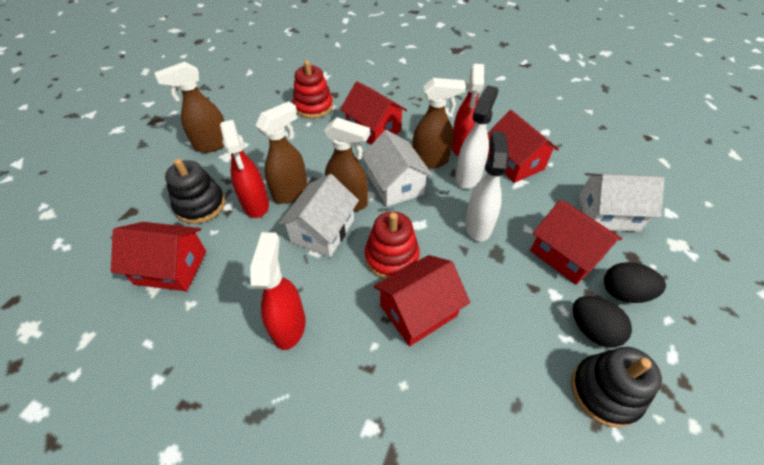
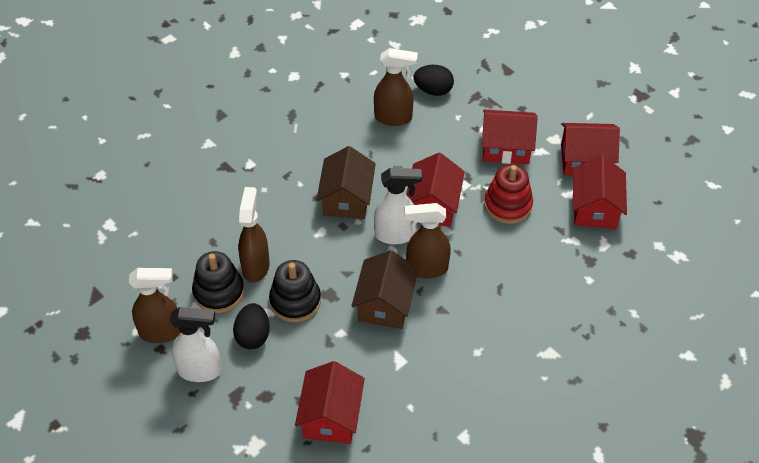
brown house: 0 -> 2
red spray bottle: 3 -> 0
red stacking toy: 2 -> 1
white house: 3 -> 0

